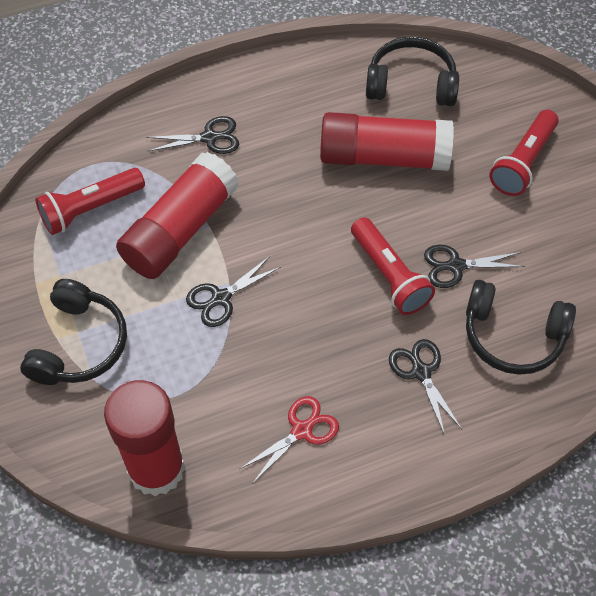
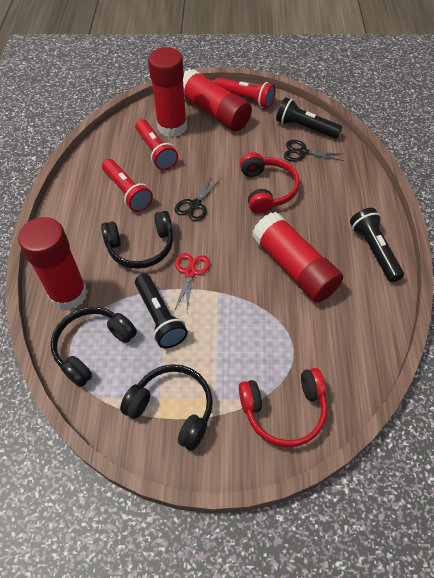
black flashlight: 0 -> 3
black scissors: 4 -> 2
red glue stick: 3 -> 4
red headphones: 0 -> 2

